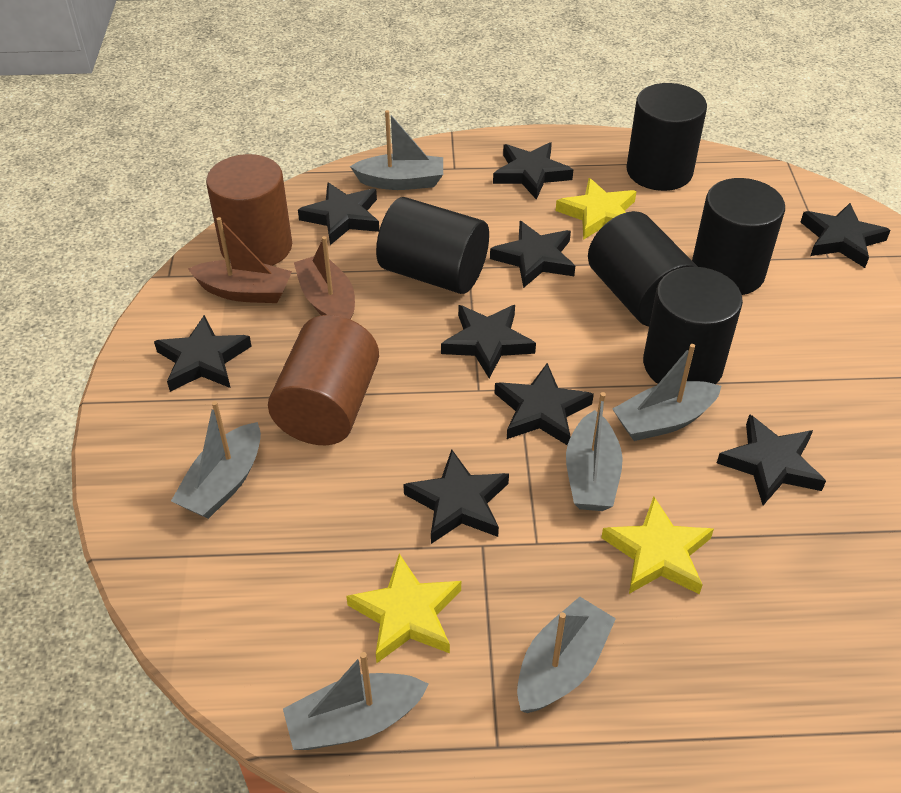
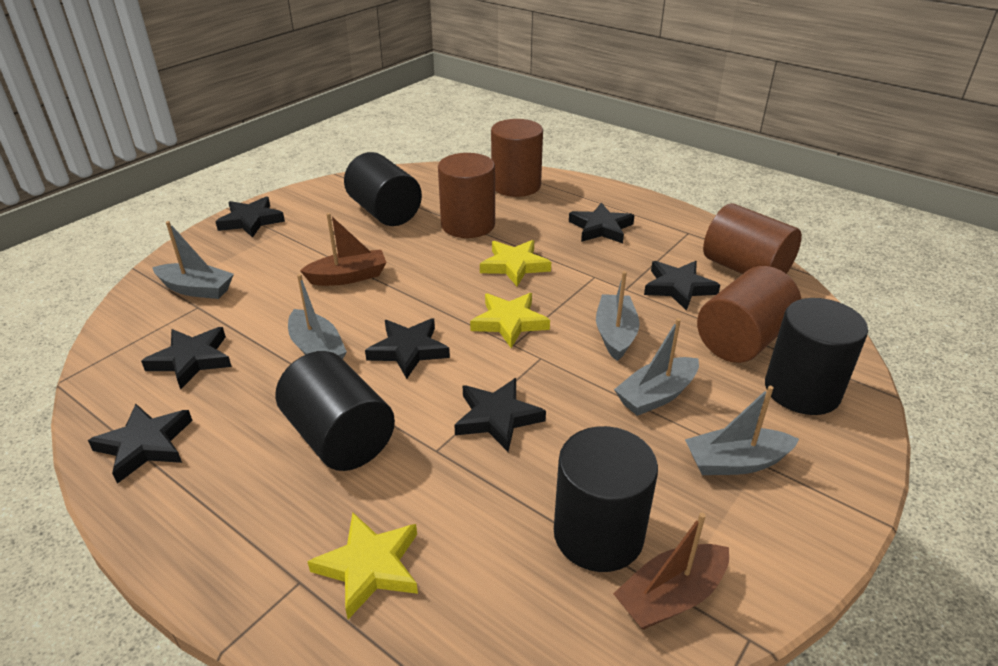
black cylinder: 5 -> 4
black star: 9 -> 7
brown cylinder: 2 -> 4
grey boat: 6 -> 5

